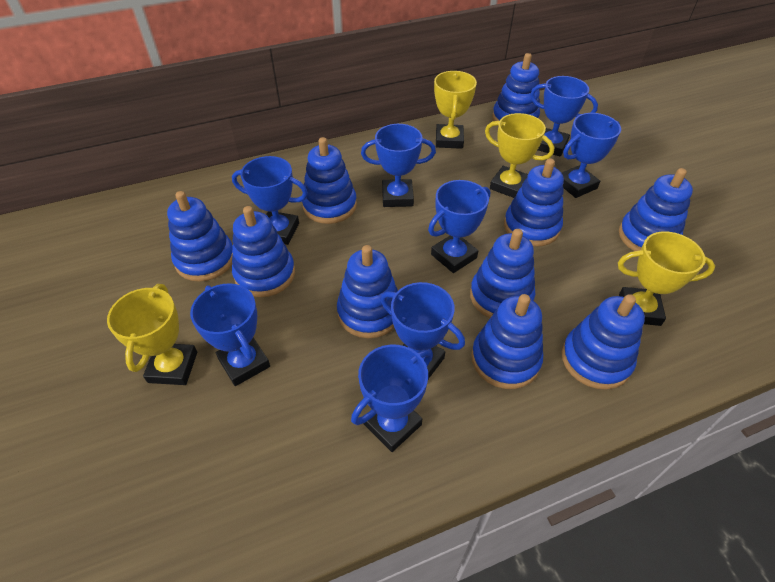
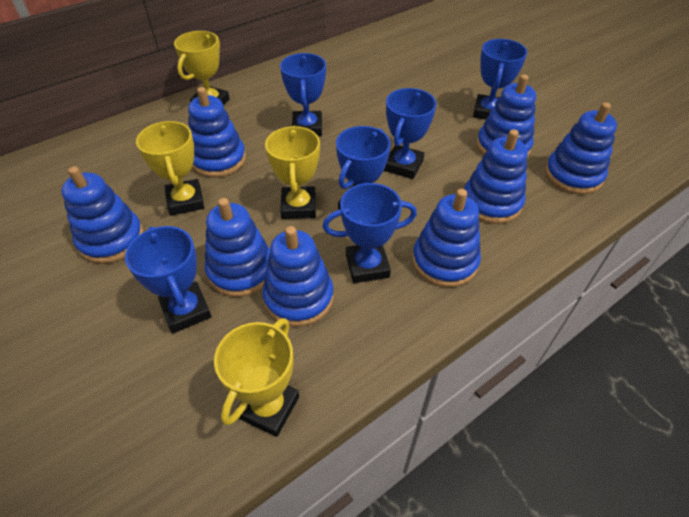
blue stacking toy: 10 -> 8
blue trophy: 8 -> 6

